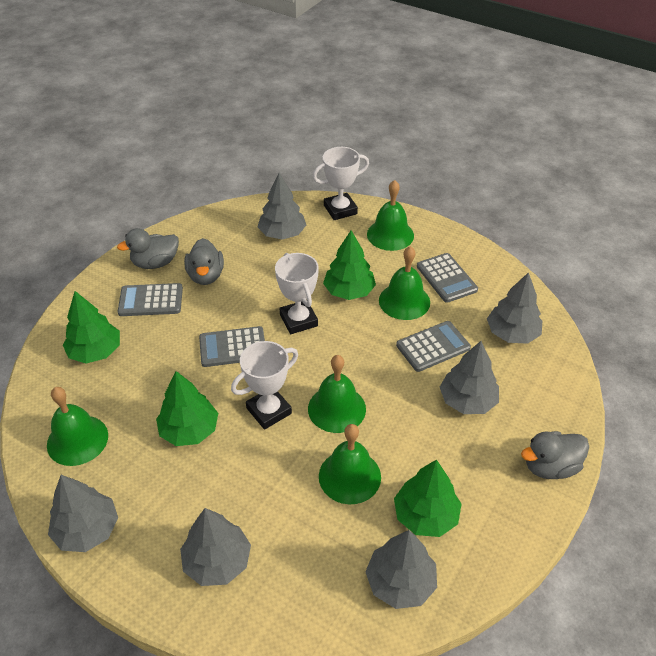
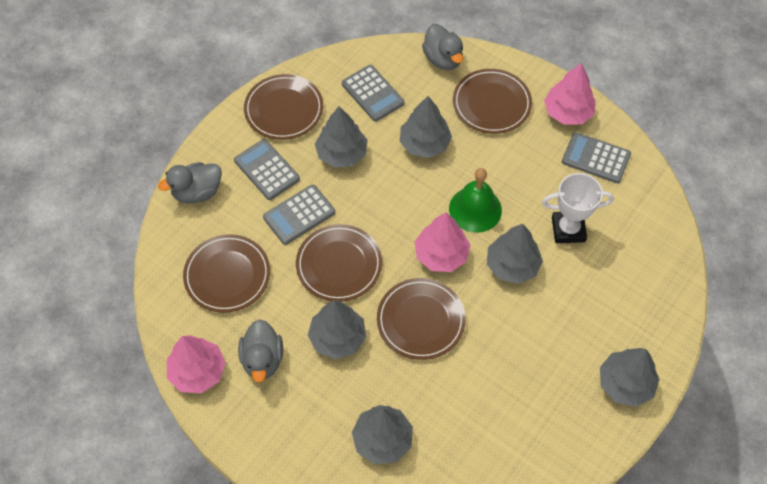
brown plate: 0 -> 5
green bell: 5 -> 1
green tree: 4 -> 0
pink tree: 0 -> 3
white trophy: 3 -> 1

